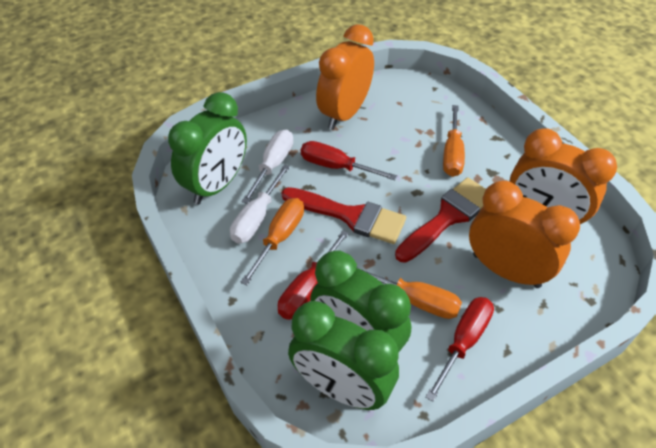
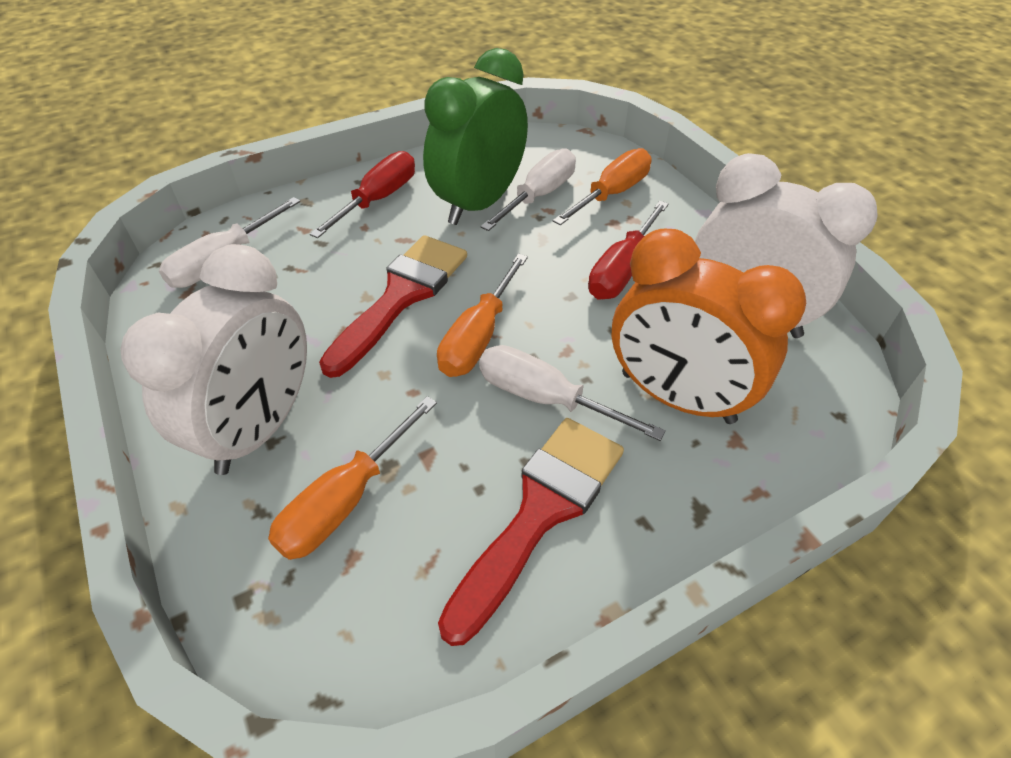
green clock: 3 -> 1
orange clock: 3 -> 1
red screwdriver: 3 -> 2
white clock: 0 -> 2
white screwdriver: 2 -> 3

